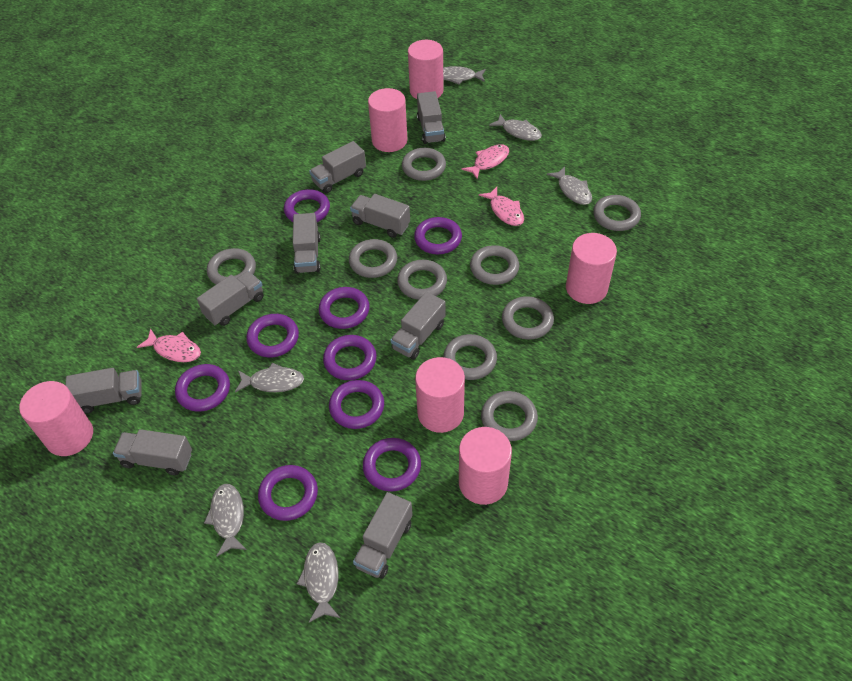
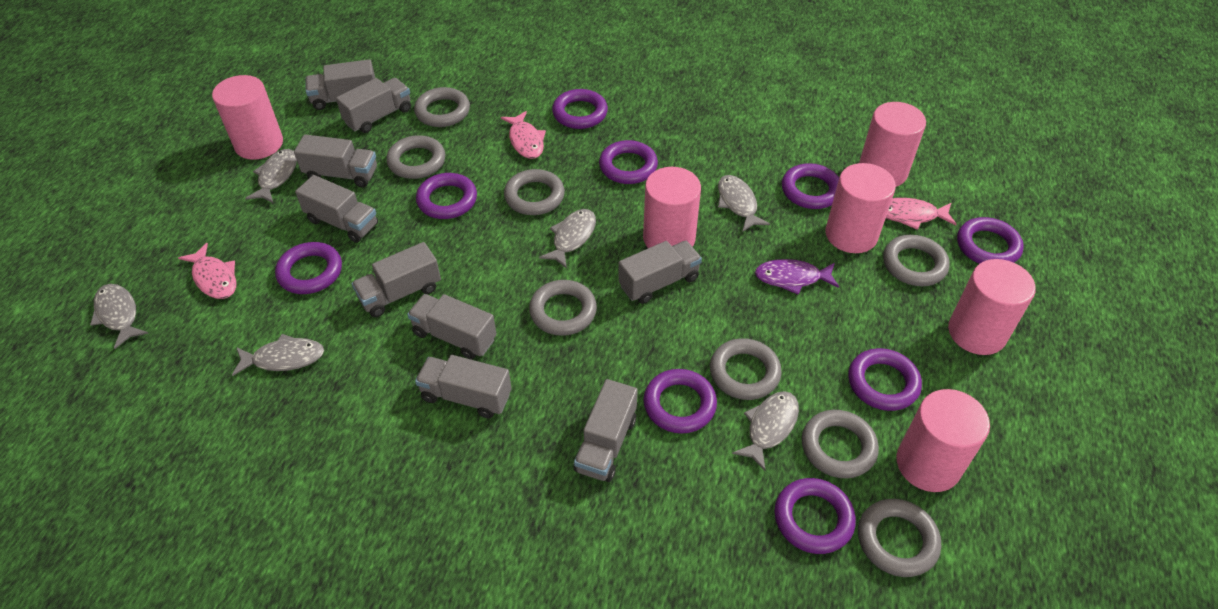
grey ring: 9 -> 8
purple fish: 0 -> 1

